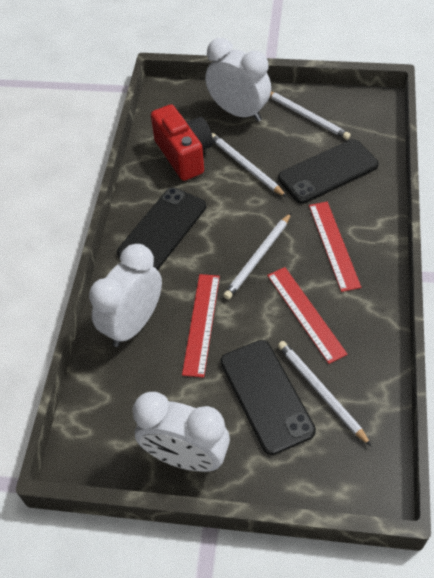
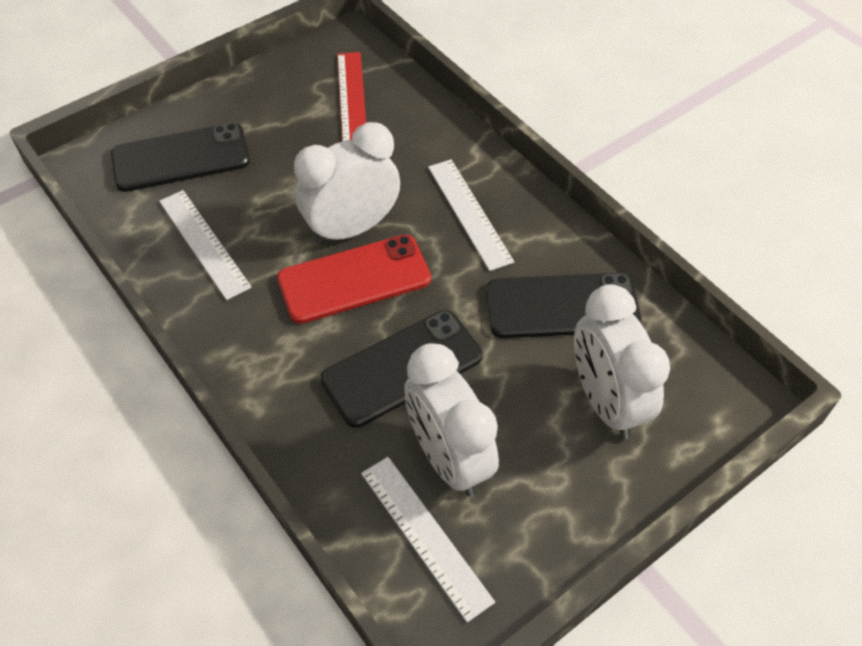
red camera: 1 -> 0
red phone: 0 -> 1
red ruler: 3 -> 1
white pencil: 4 -> 0
white ruler: 0 -> 3

